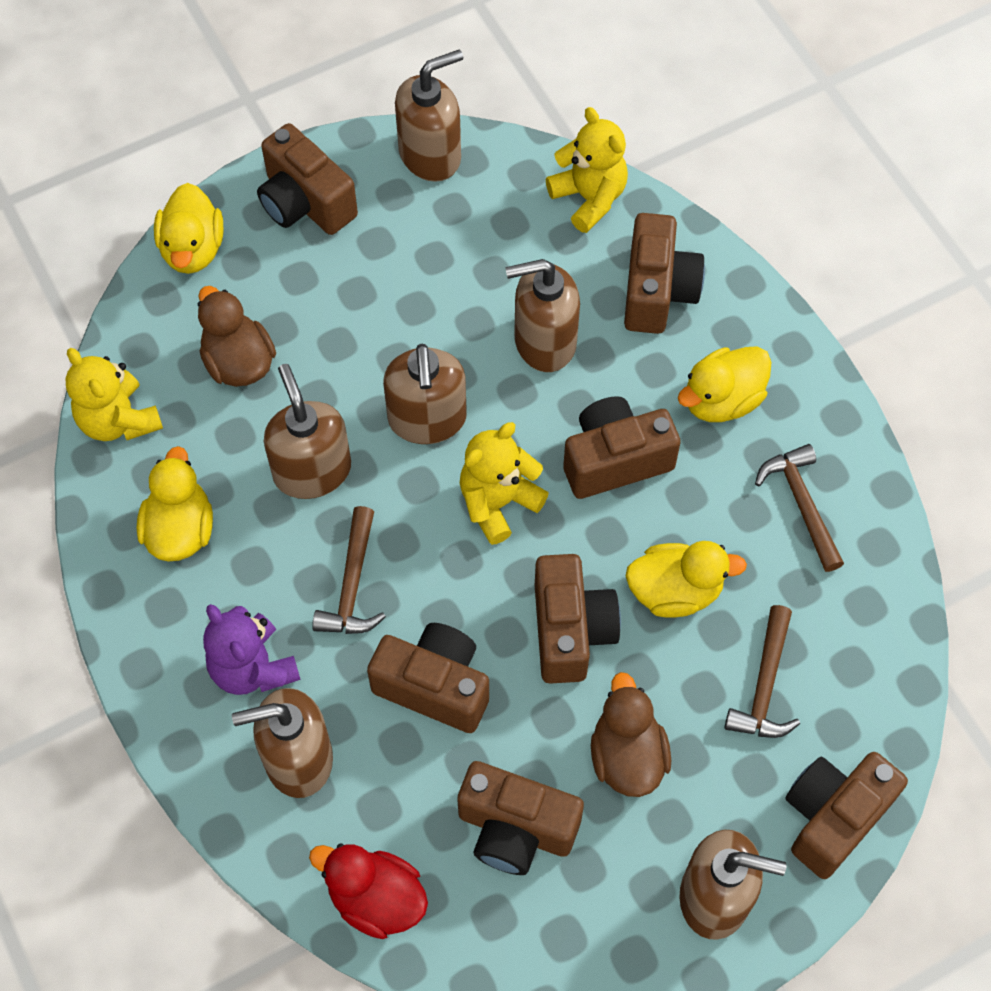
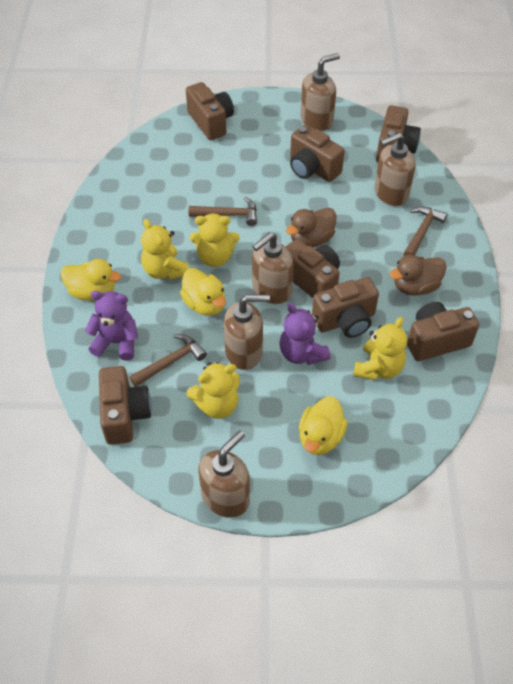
brown soap dispenser: 6 -> 5
purple teddy bear: 1 -> 2
red duck: 1 -> 0
yellow duck: 4 -> 3
yellow teddy bear: 3 -> 4

